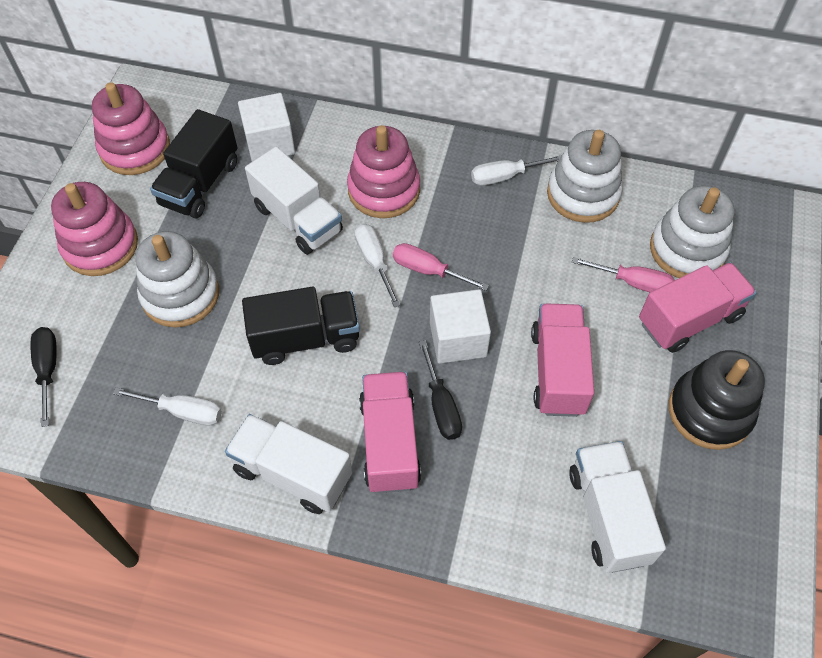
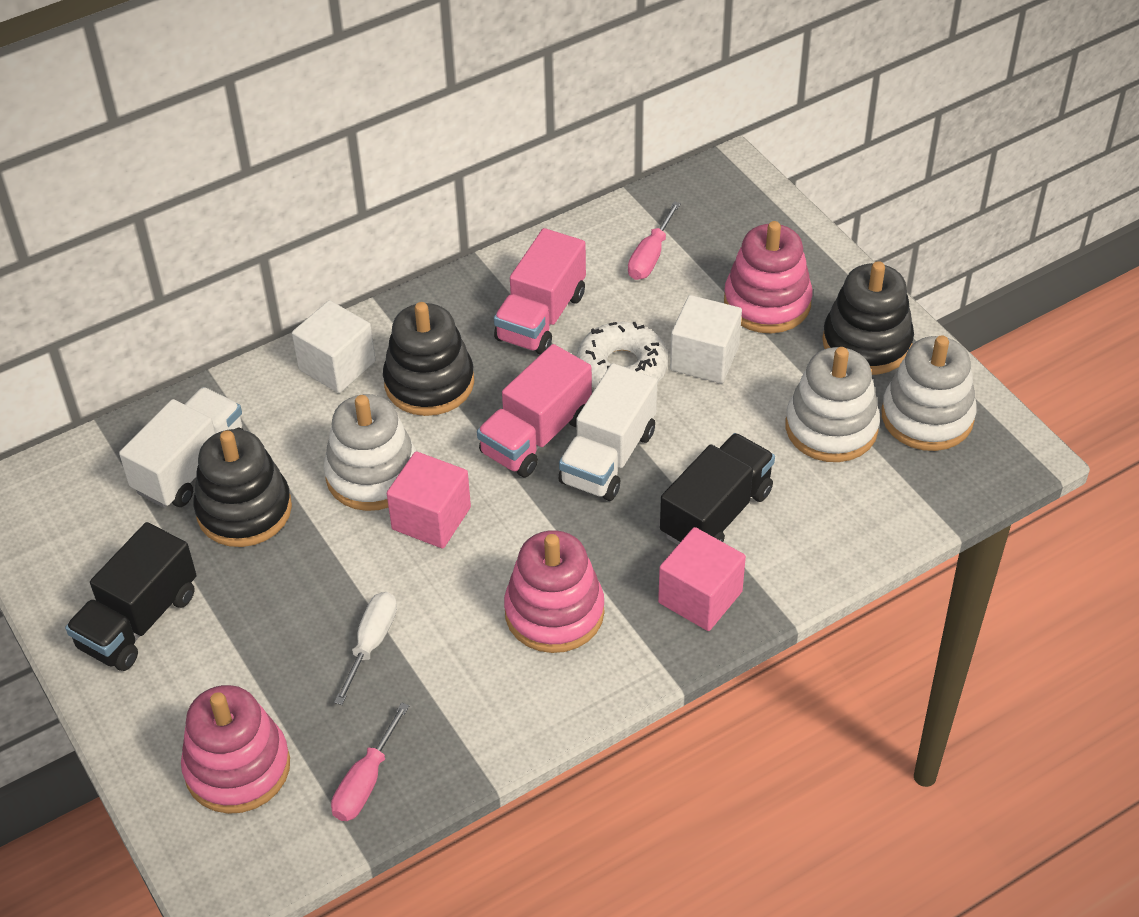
black screwdriver: 2 -> 0
black stacking toy: 1 -> 3
pink cube: 0 -> 2
pink truck: 3 -> 2
white donut: 0 -> 1
white screwdriver: 3 -> 1
white truck: 3 -> 2

